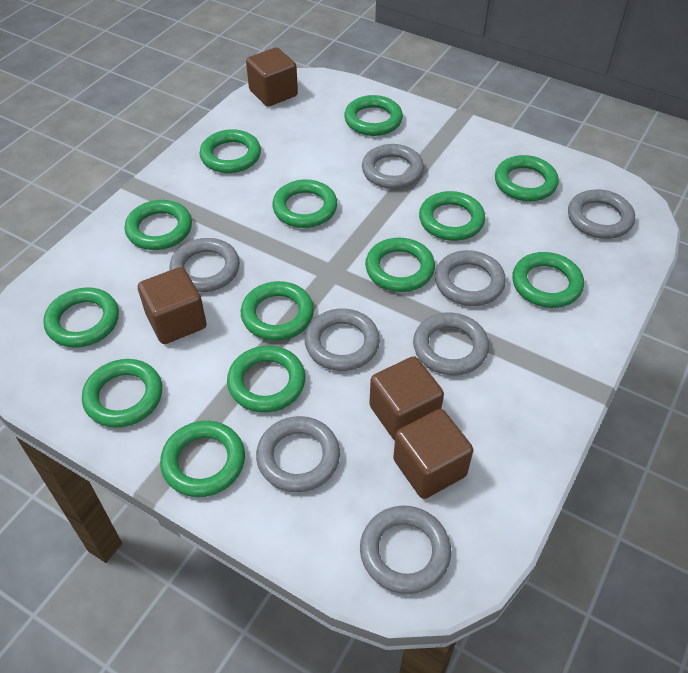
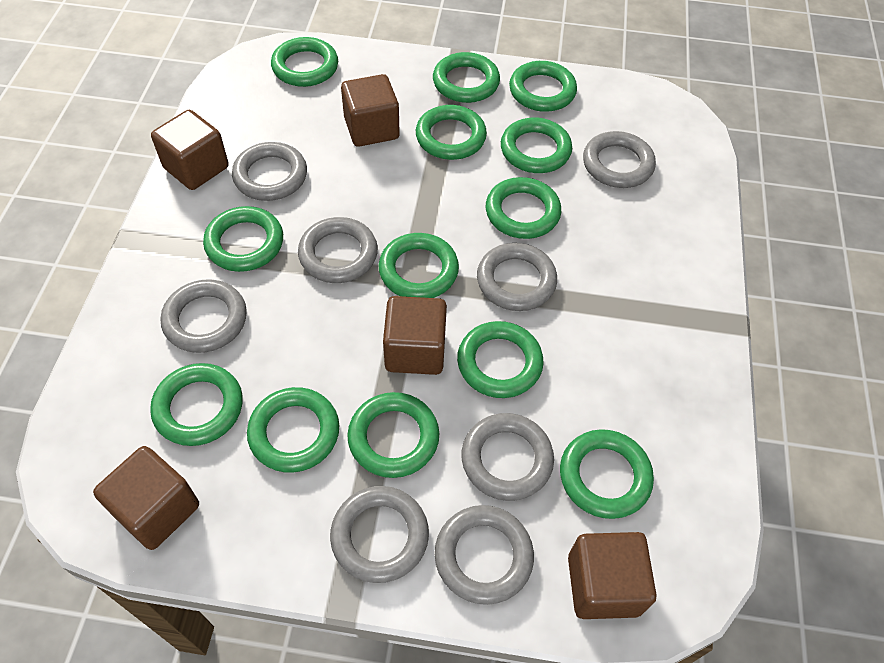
brown cube: 4 -> 5

